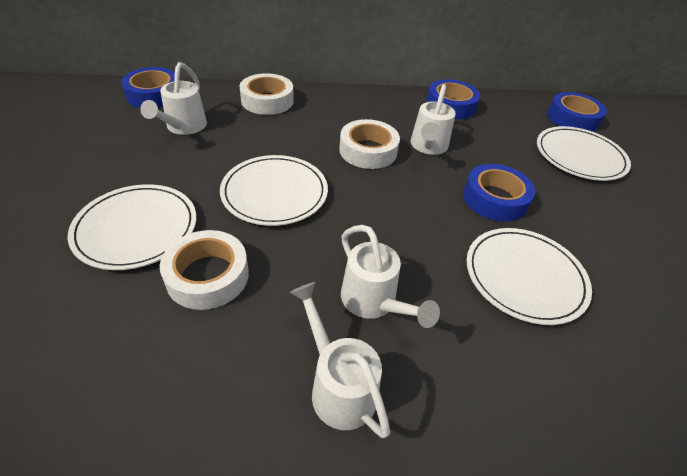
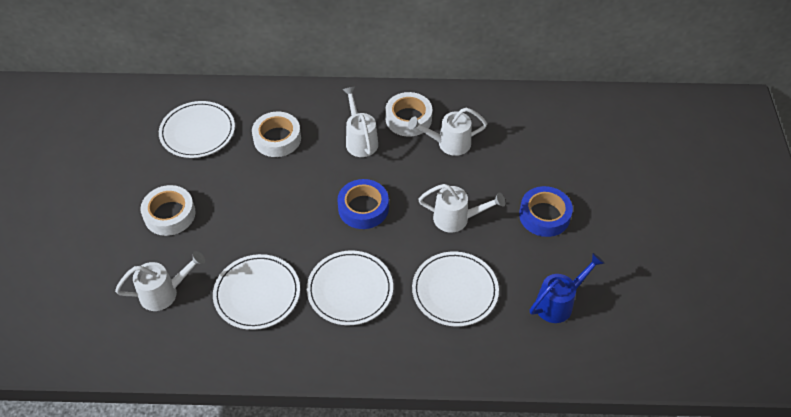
blue tape: 4 -> 2
blue watering can: 0 -> 1

